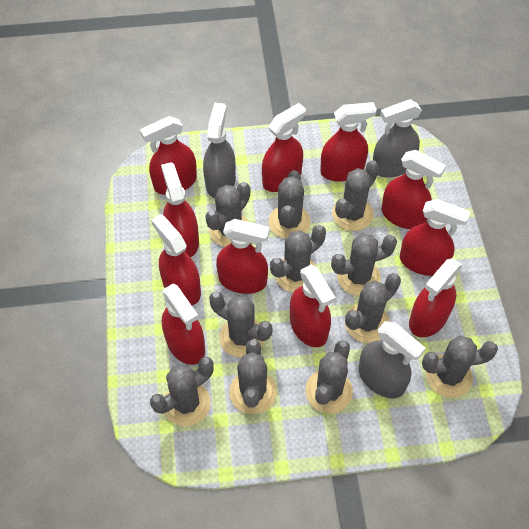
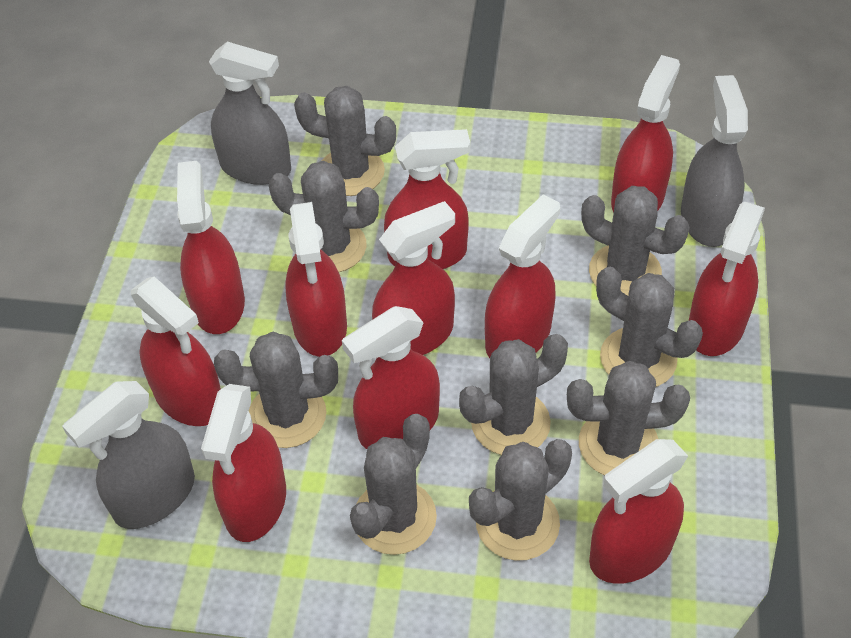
grey cactus: 11 -> 9

